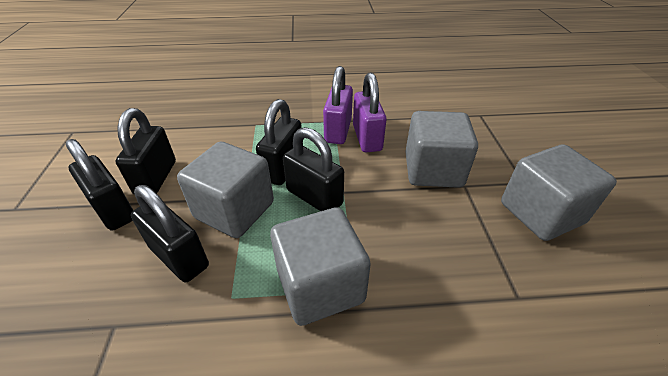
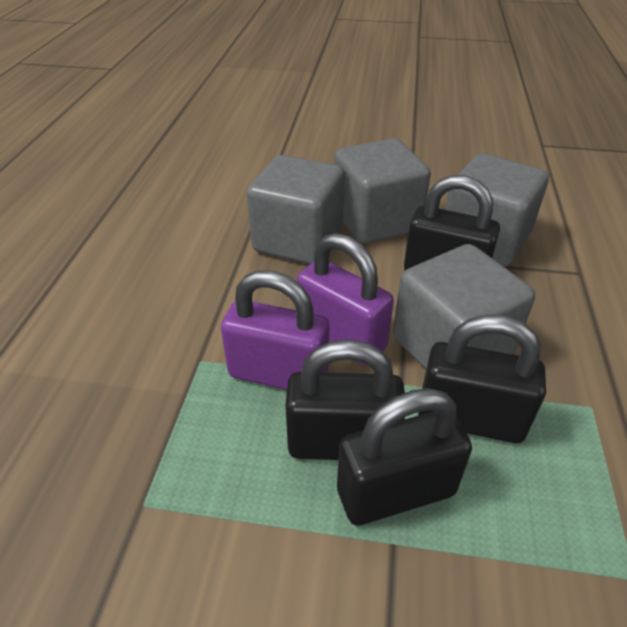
black padlock: 5 -> 4

